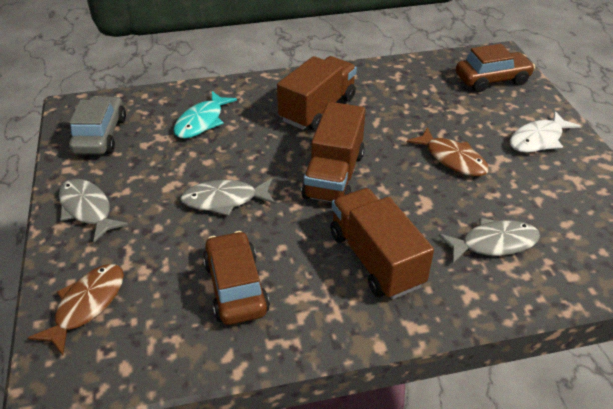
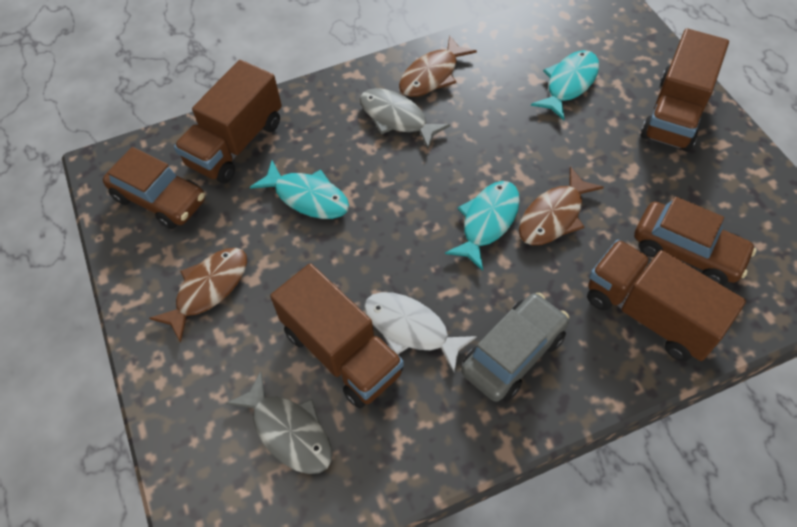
brown fish: 2 -> 3
brown truck: 3 -> 4
grey fish: 3 -> 2
turquoise fish: 1 -> 3

